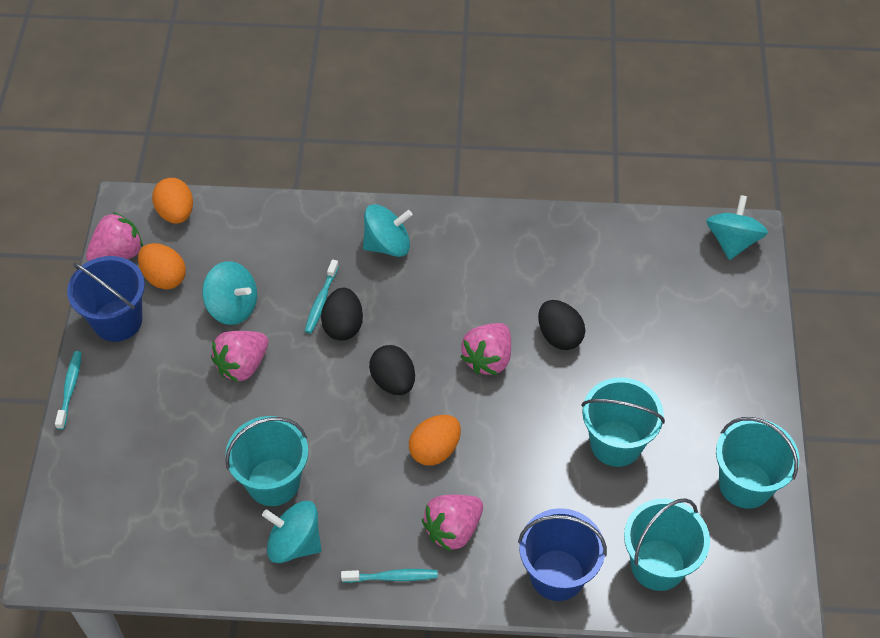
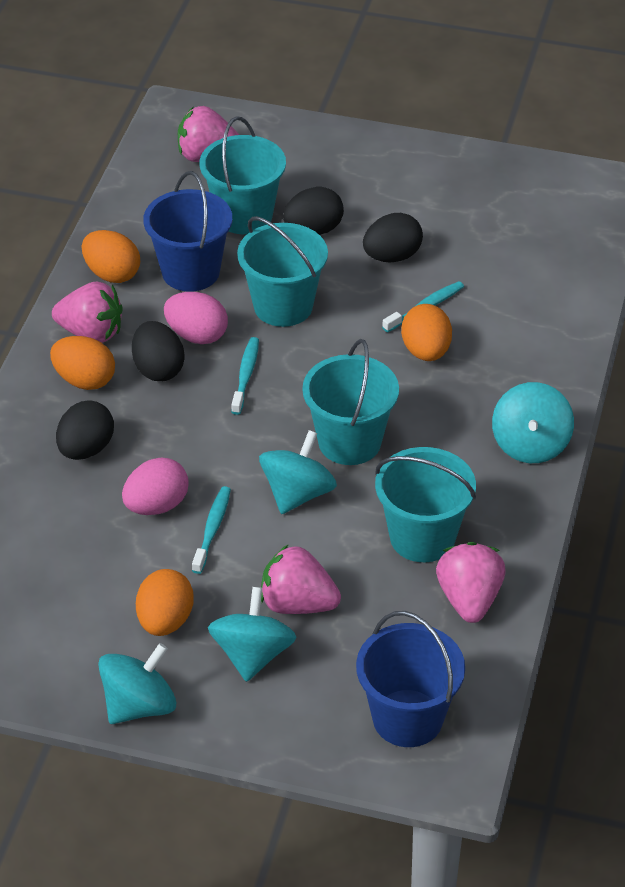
black egg: 3 -> 4
orange egg: 3 -> 4
pink egg: 0 -> 2

